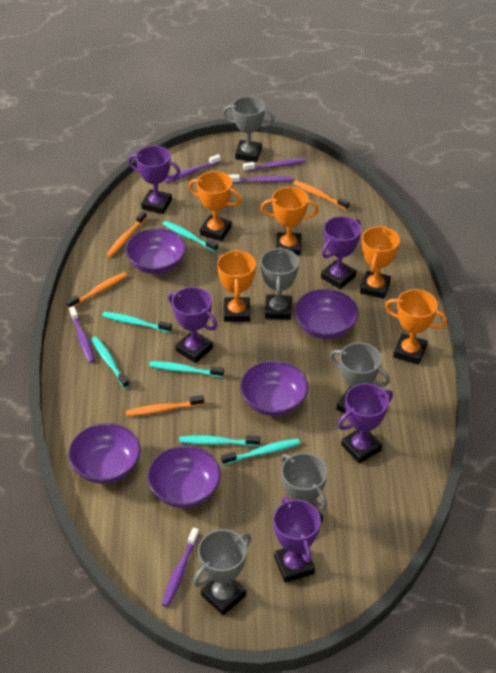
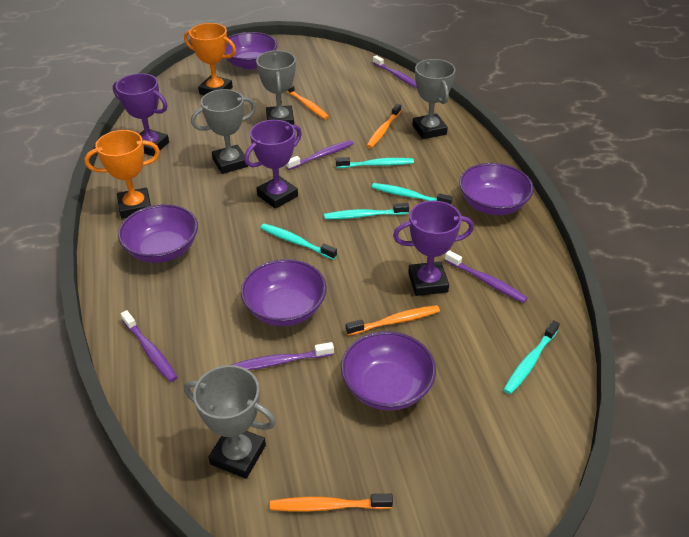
grey trophy: 5 -> 4
orange trophy: 5 -> 2
purple trophy: 5 -> 3
turquoise toothbrush: 6 -> 5

